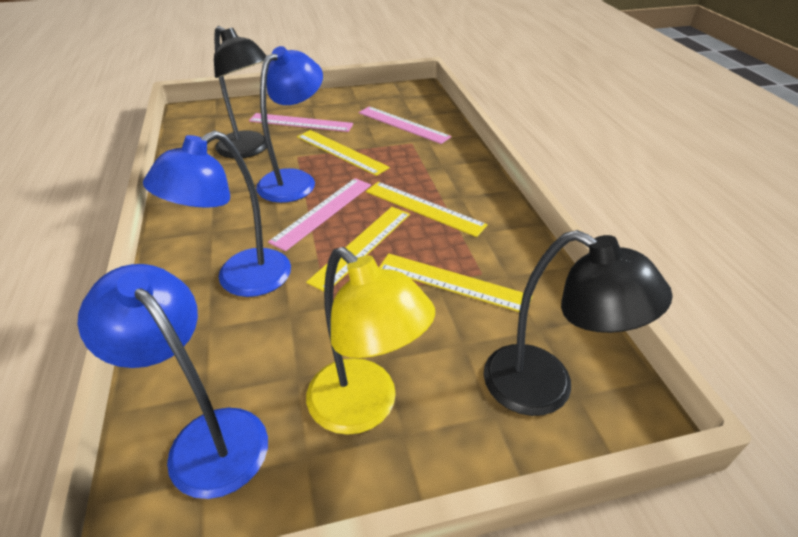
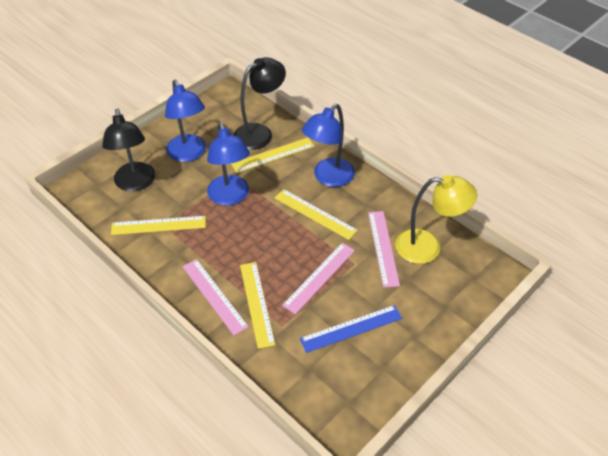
blue ruler: 0 -> 1

